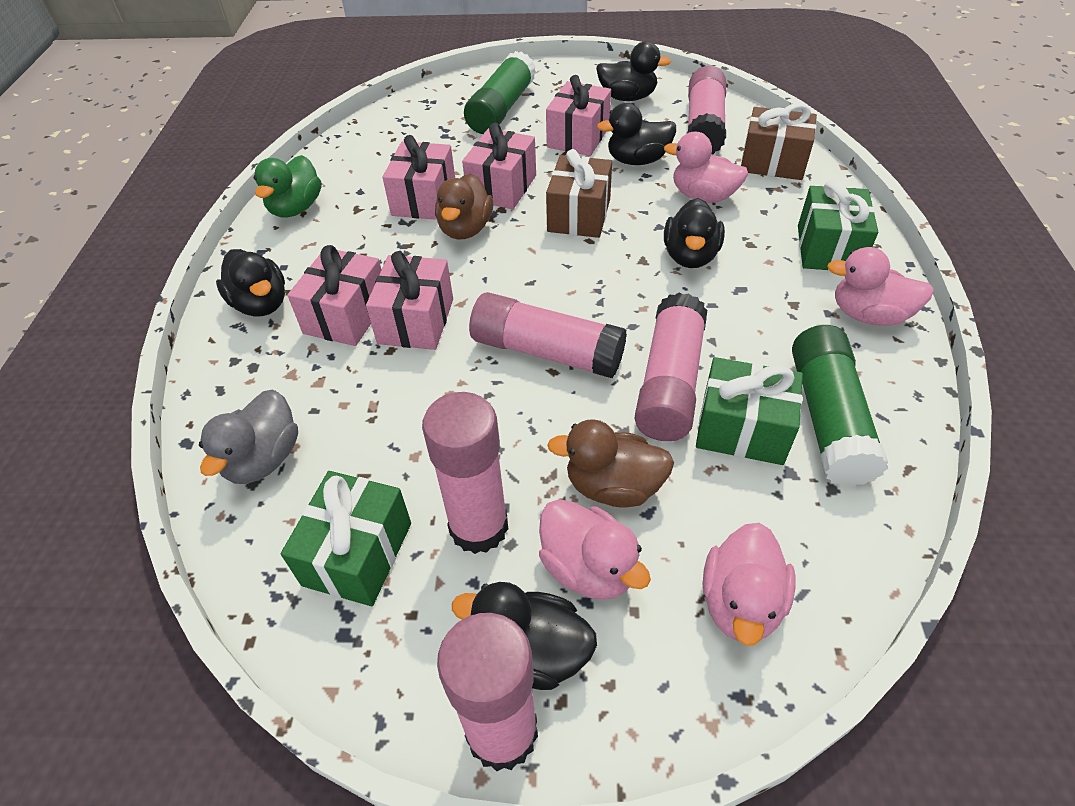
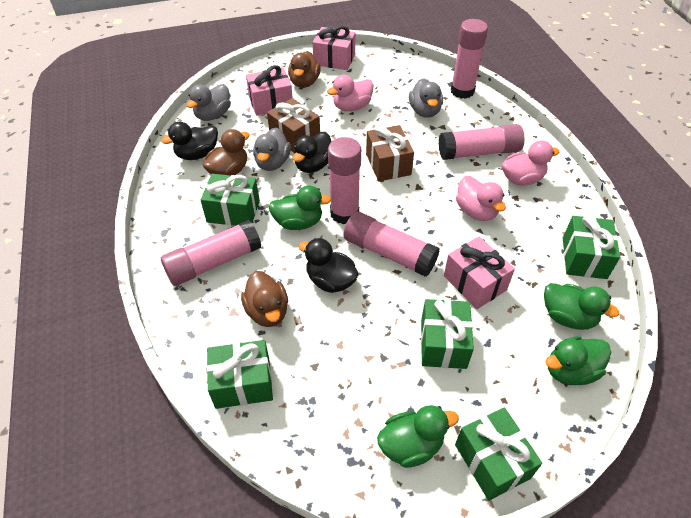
black duck: 5 -> 3
brown duck: 2 -> 3
green duck: 1 -> 4
green gift: 3 -> 5
green glue stick: 2 -> 0
grey duck: 1 -> 3
pink duck: 4 -> 3
pink gift: 5 -> 3

